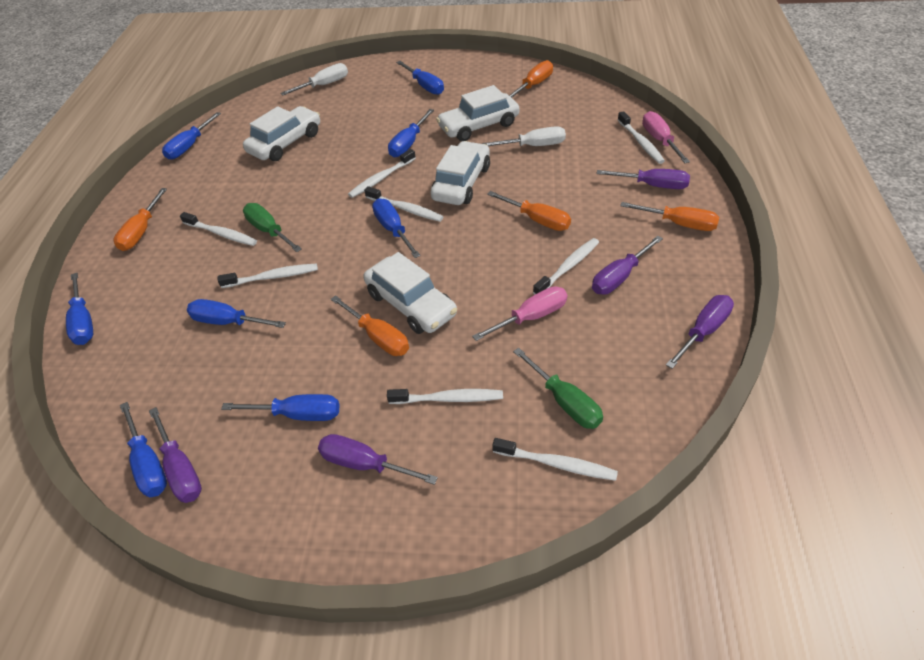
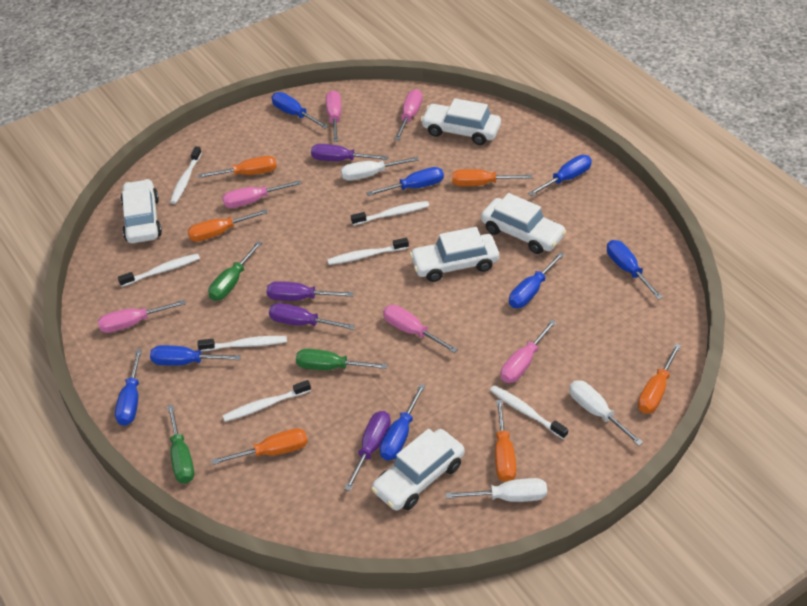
green screwdriver: 2 -> 3
orange screwdriver: 5 -> 6
pink screwdriver: 2 -> 6
purple screwdriver: 5 -> 4
white car: 4 -> 5
white screwdriver: 2 -> 3
white toothbrush: 8 -> 7

